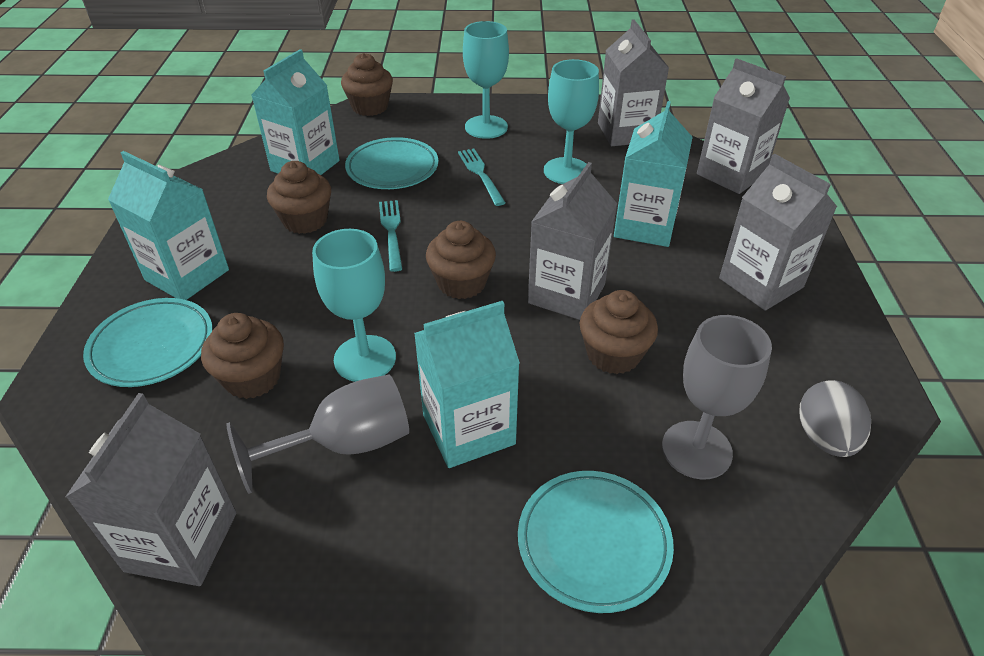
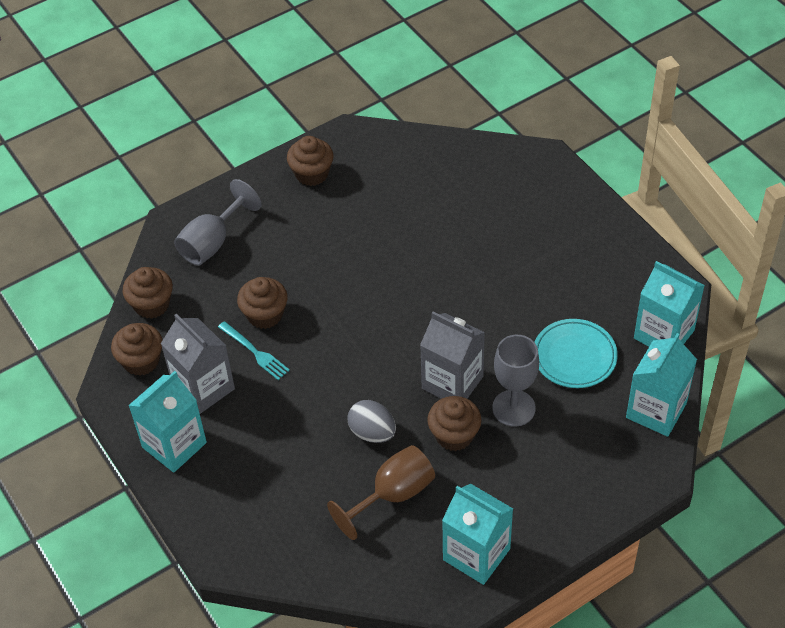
brown goblet: 0 -> 1
grey carton: 5 -> 2
turquoise fork: 2 -> 1
turquoise goblet: 3 -> 0
turquoise plate: 3 -> 1

